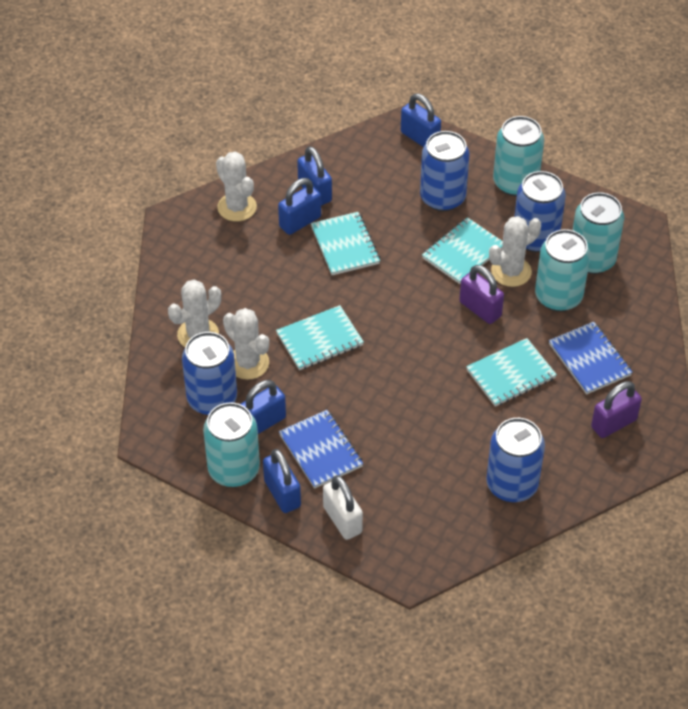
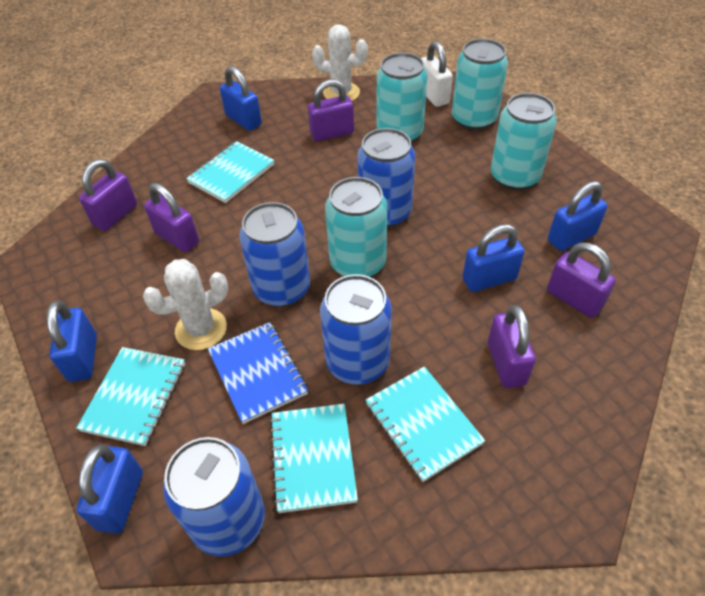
blue notebook: 2 -> 1
purple padlock: 2 -> 5
white cactus: 4 -> 2

